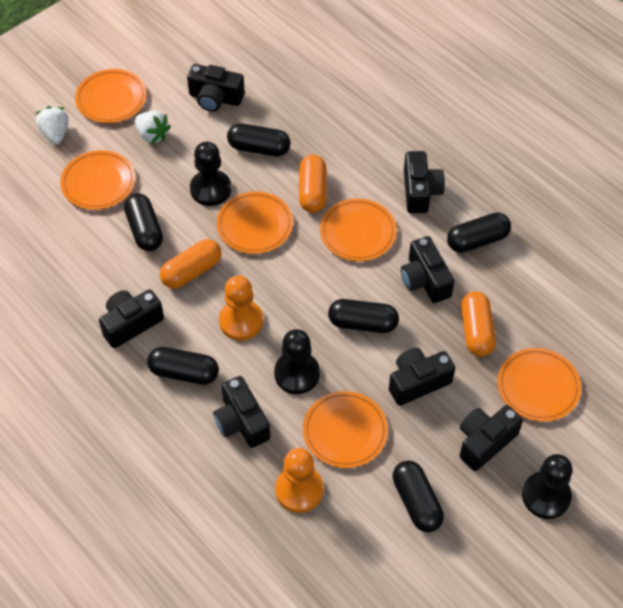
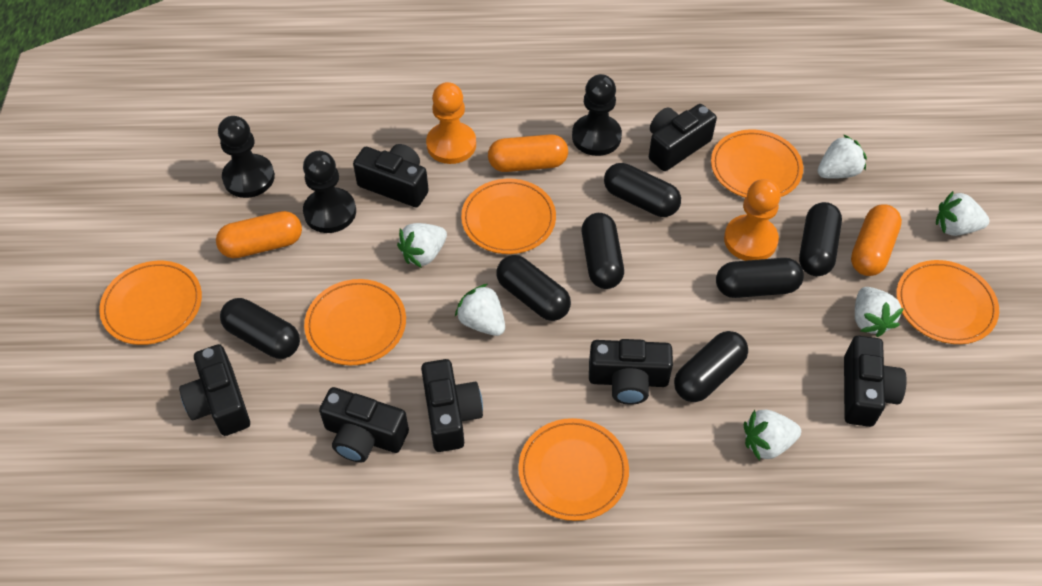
black capsule: 6 -> 7
white strawberry: 2 -> 6

